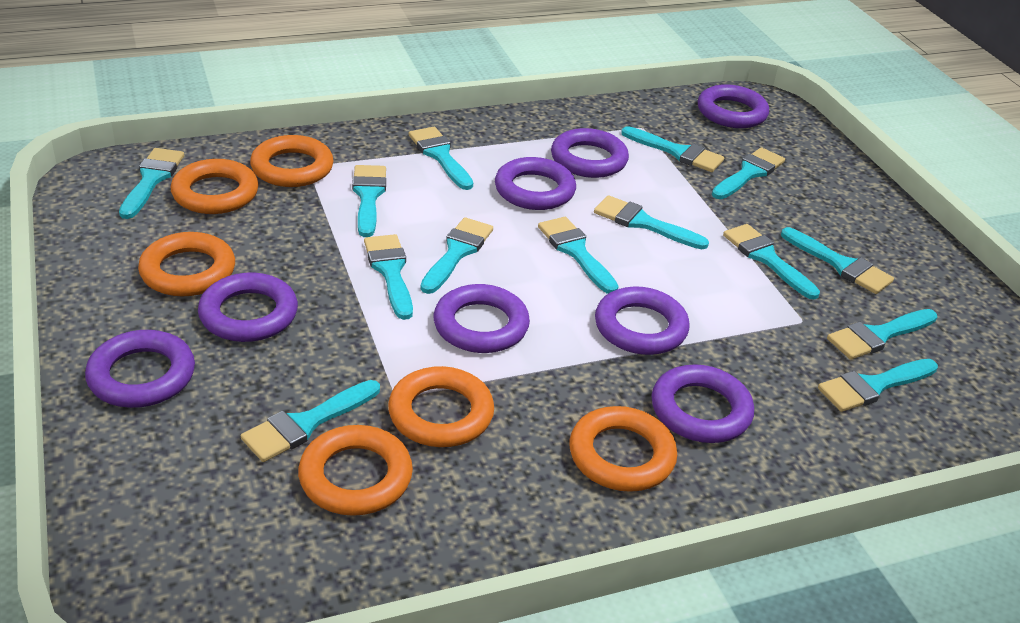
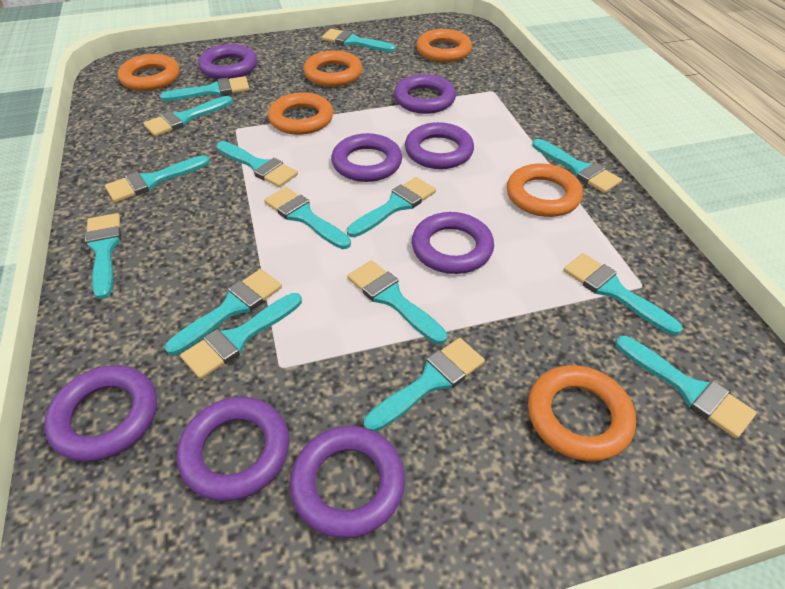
turquoise brush: 14 -> 15

